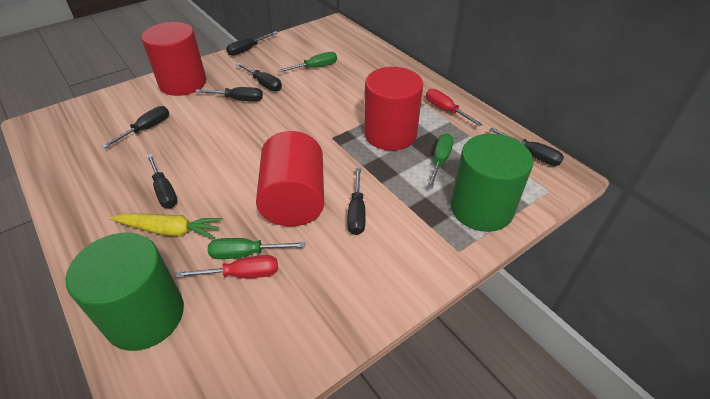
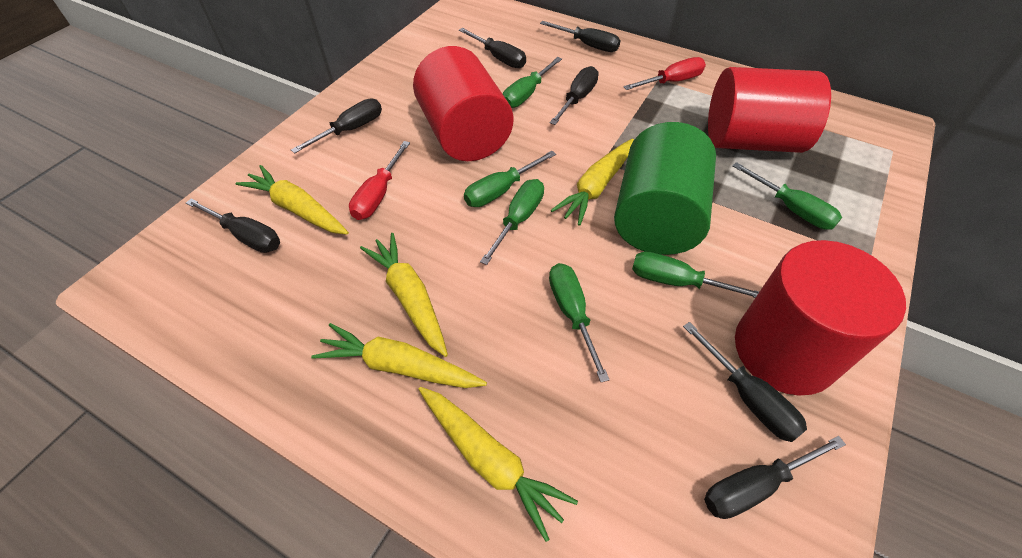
green cylinder: 2 -> 1
green screwdriver: 3 -> 6
yellow carrot: 1 -> 5

